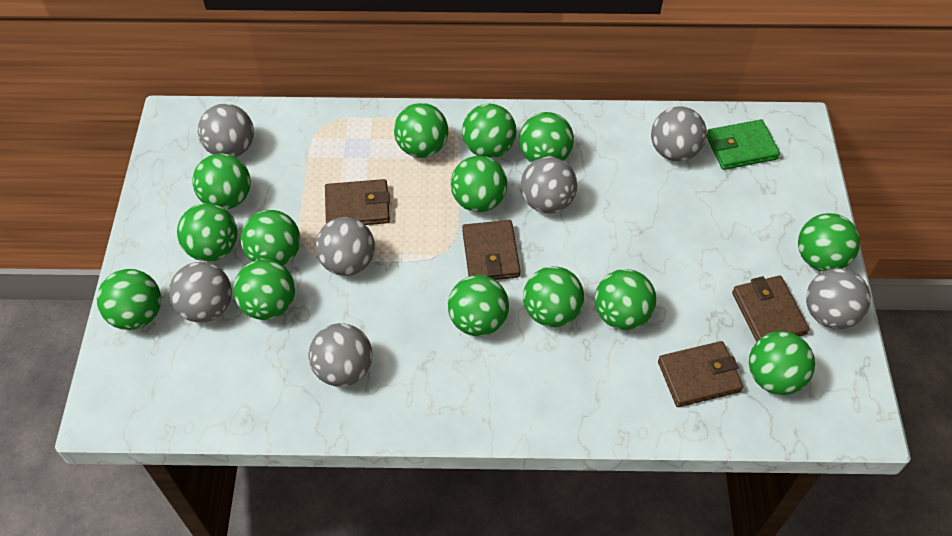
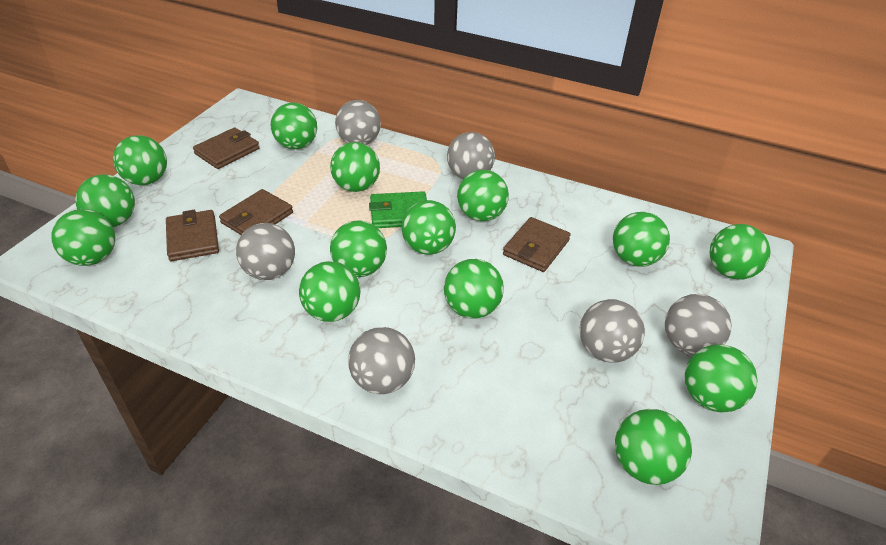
grey ball: 7 -> 6

